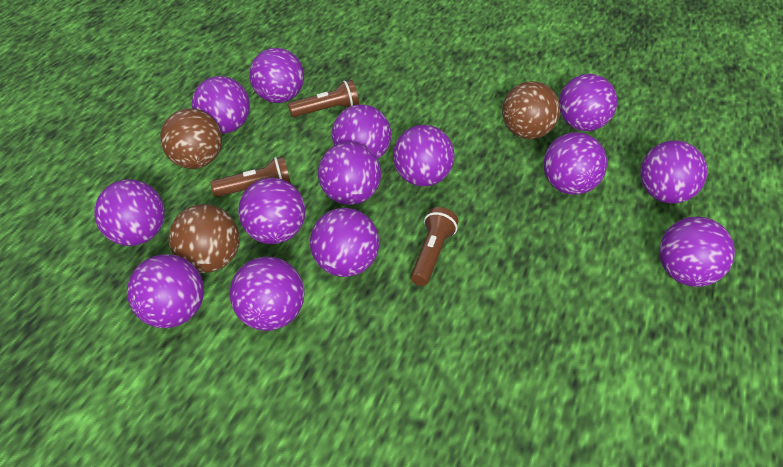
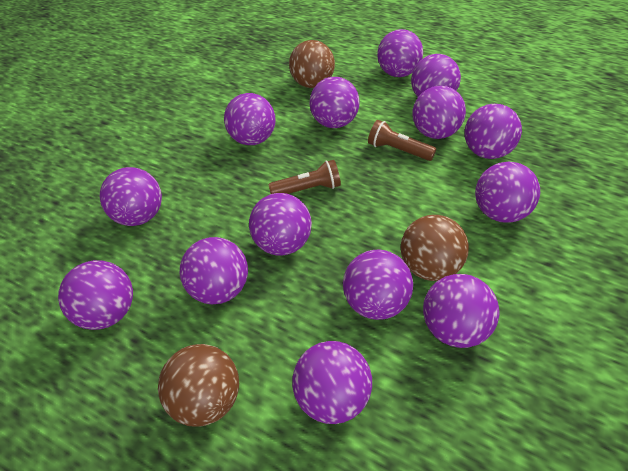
brown flashlight: 3 -> 2

